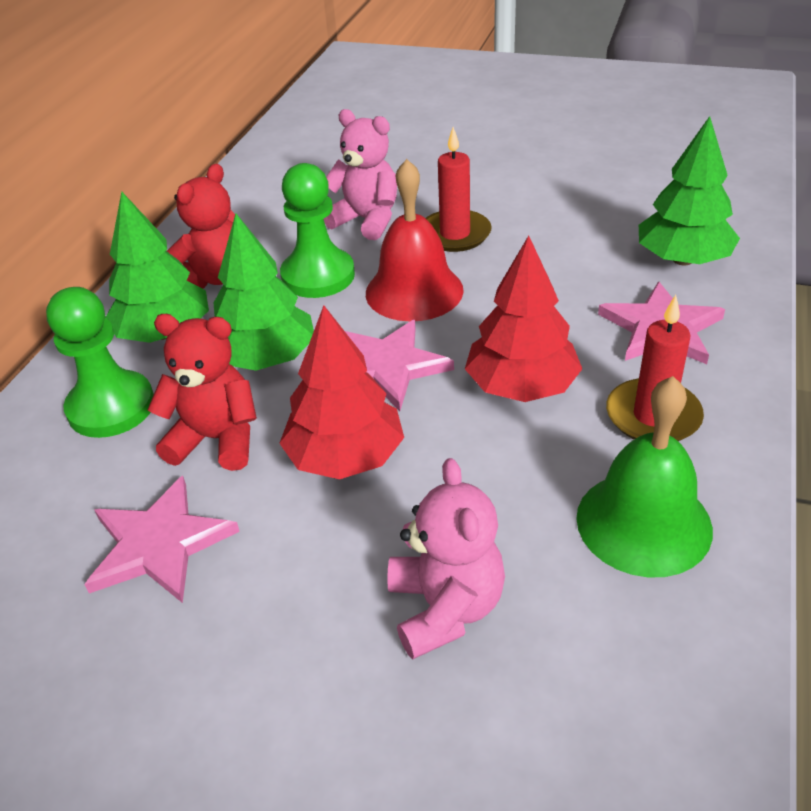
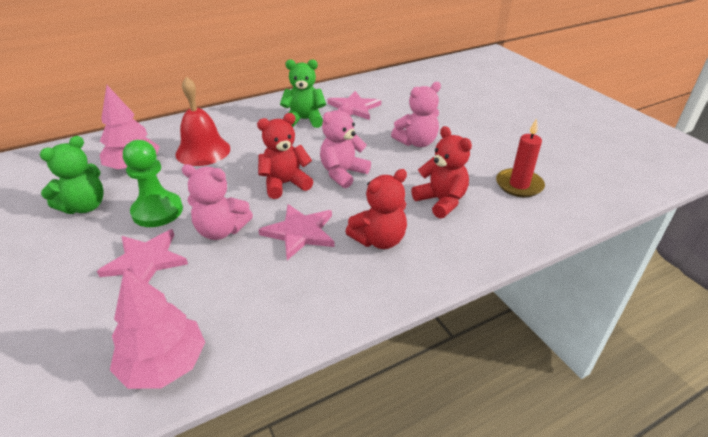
green bell: 1 -> 0
green pawn: 2 -> 1
green teddy bear: 0 -> 2
green tree: 3 -> 0
pink teddy bear: 2 -> 3
pink tree: 0 -> 2
red candle: 2 -> 1
red teddy bear: 2 -> 3
red tree: 2 -> 0

